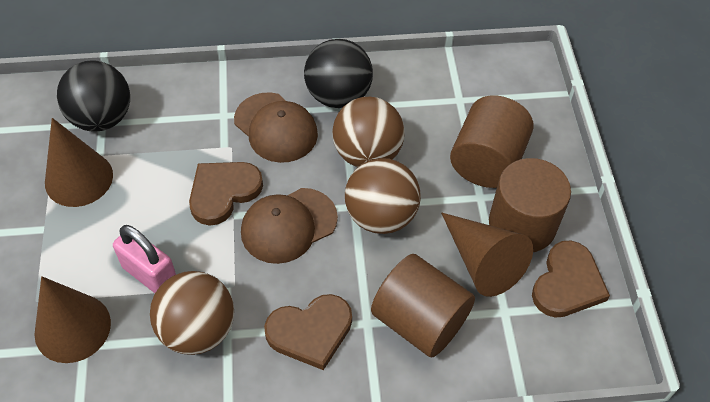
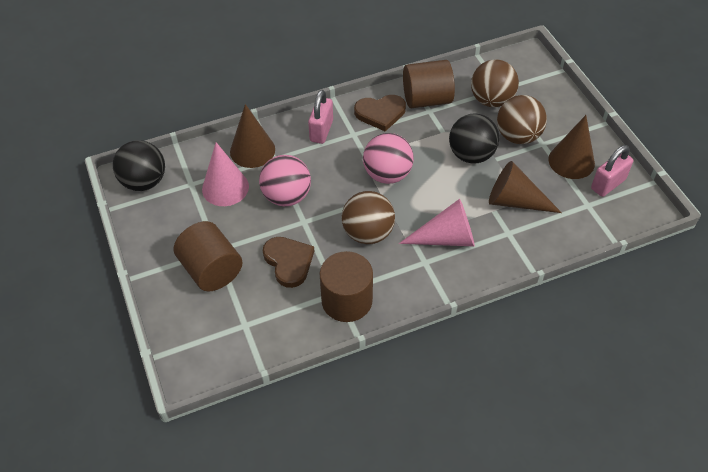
brown cap: 2 -> 0
brown heart: 3 -> 2
pink ball: 0 -> 2
pink cone: 0 -> 2
pink padlock: 1 -> 2

